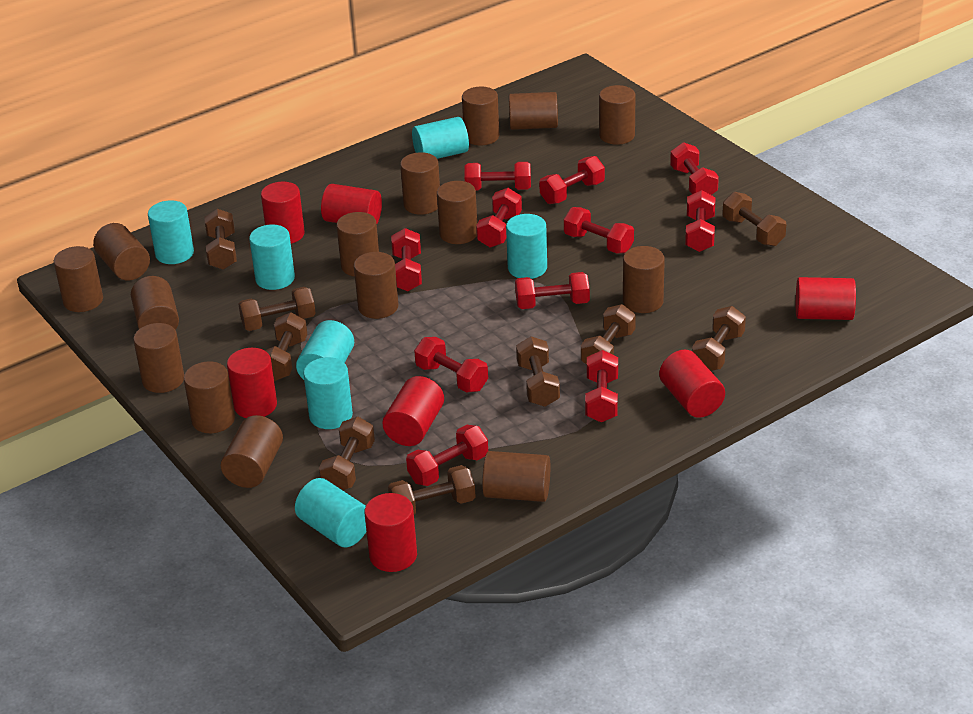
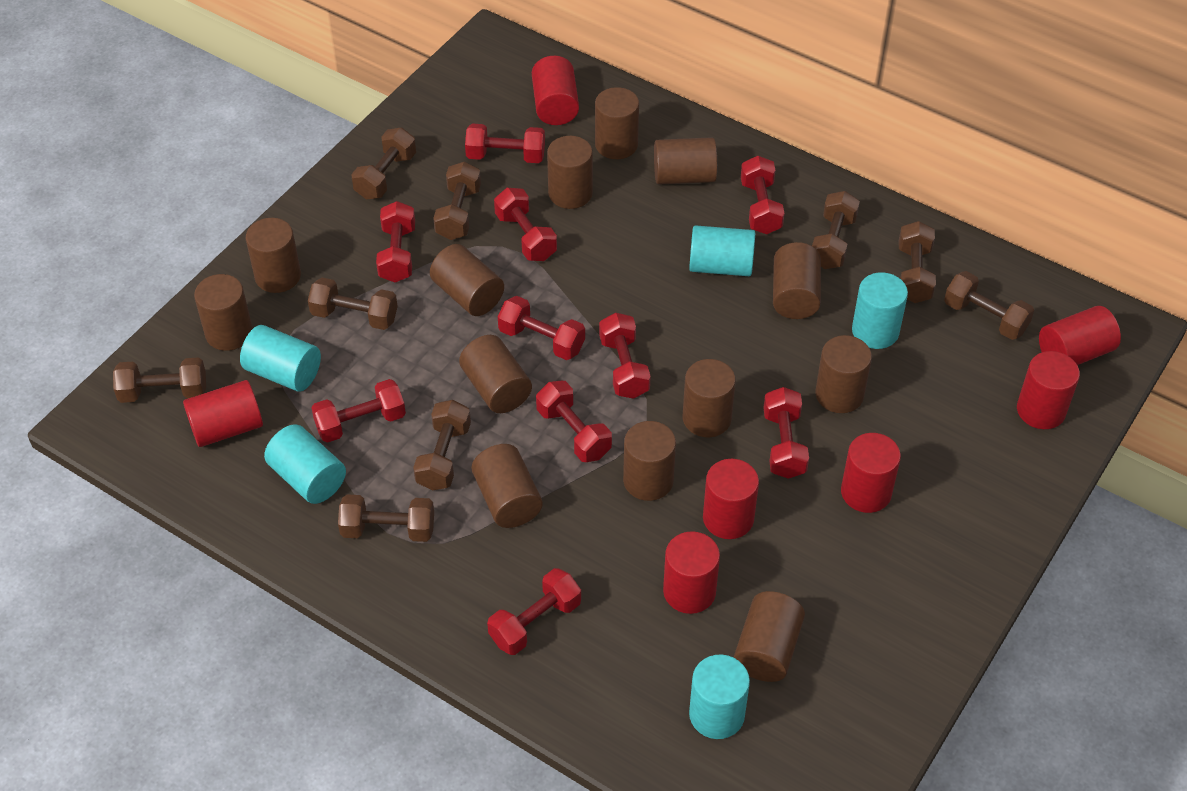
brown cylinder: 15 -> 13
red dumbbell: 11 -> 10
turquoise cylinder: 7 -> 5

